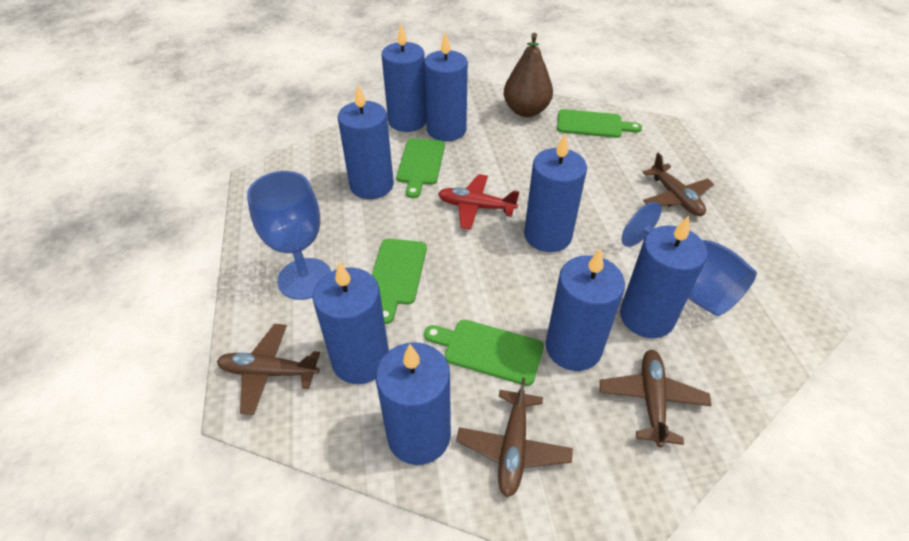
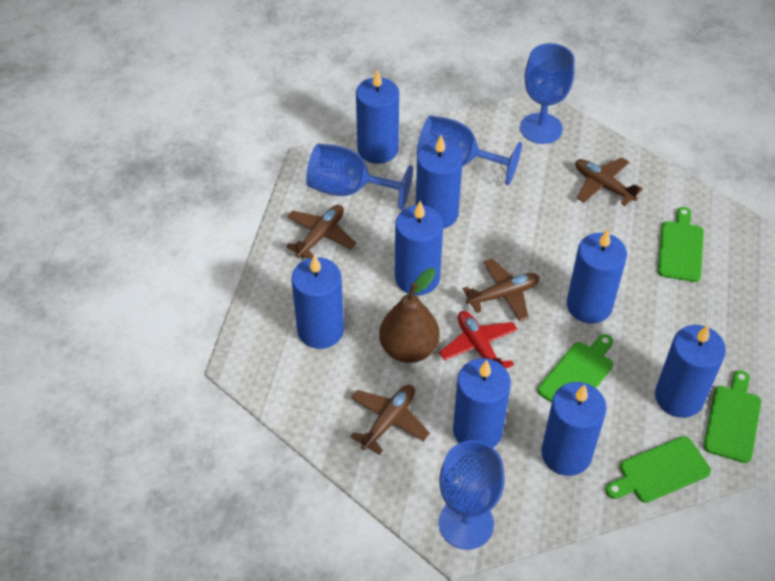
blue goblet: 2 -> 4

